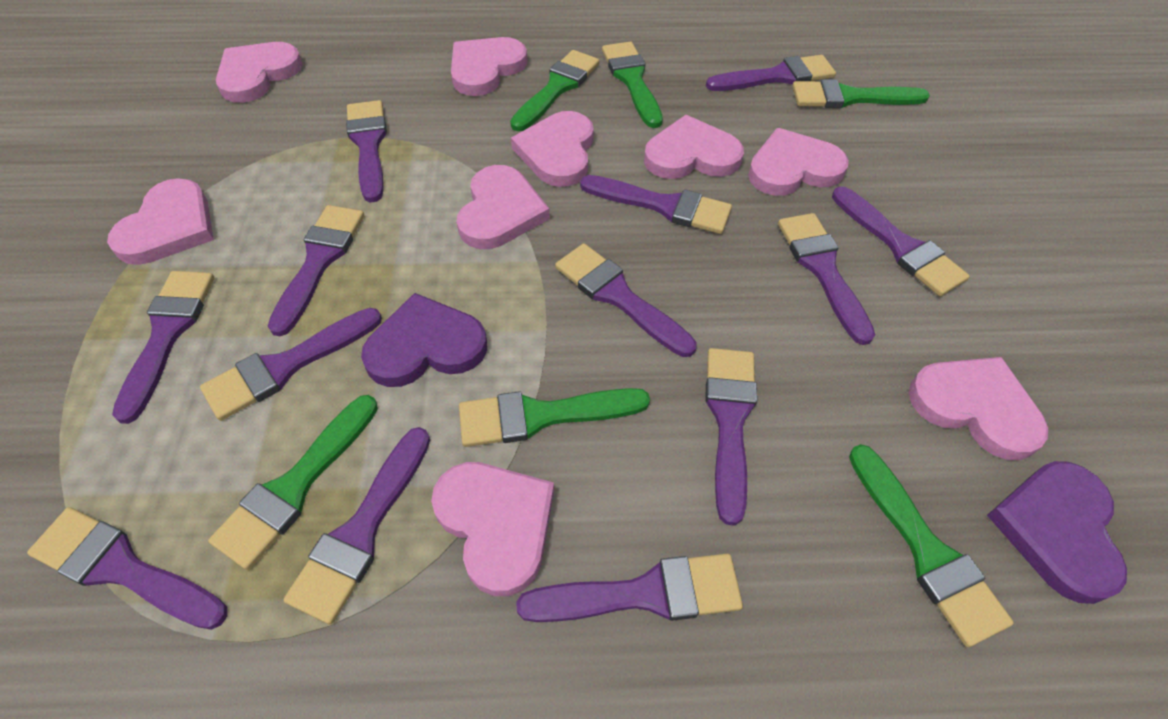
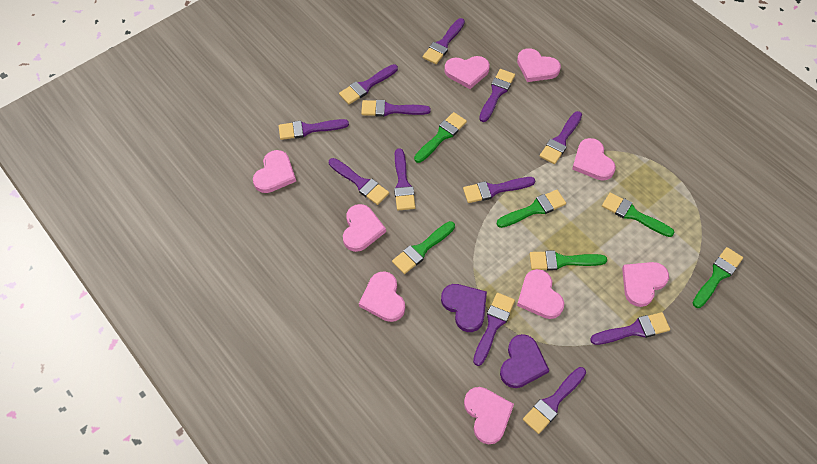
purple brush: 13 -> 12

